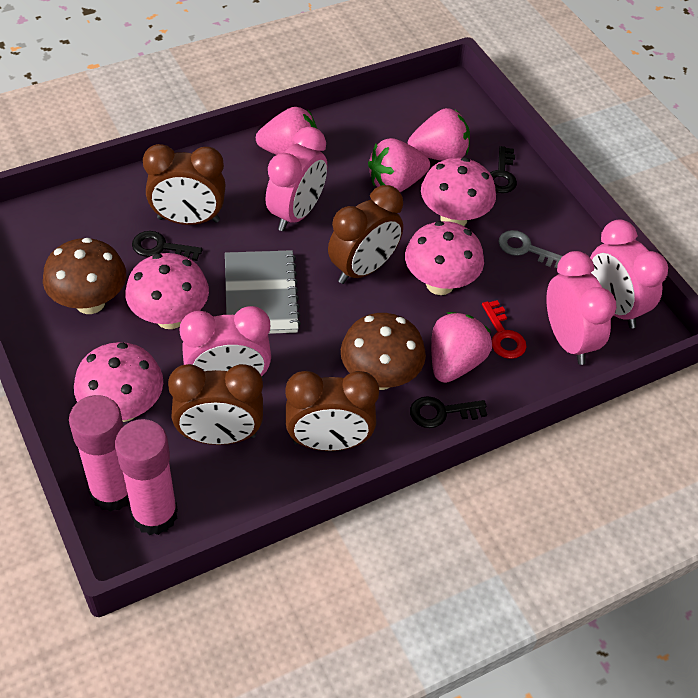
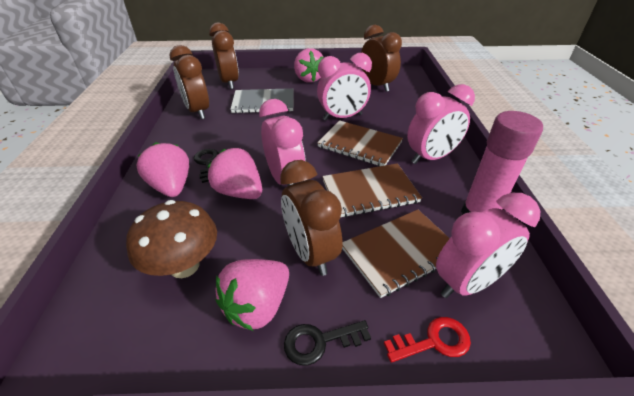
black key: 3 -> 2
brown mushroom: 2 -> 1
brown notebook: 0 -> 3
grey key: 1 -> 0
pink glue stick: 2 -> 1
pink mushroom: 4 -> 0

